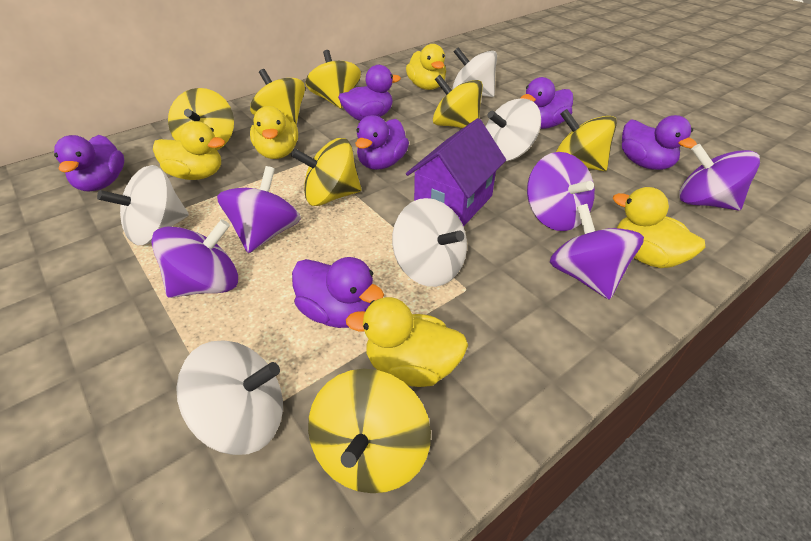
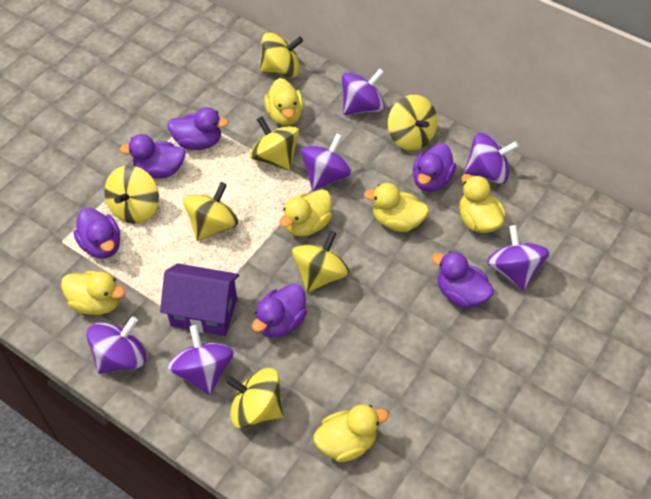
purple spinning top: 5 -> 6
white spinning top: 5 -> 0
yellow duck: 5 -> 6

